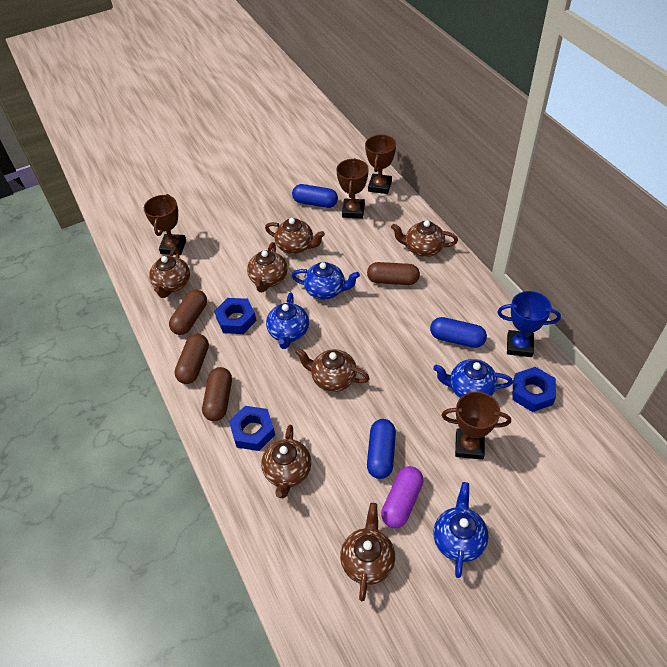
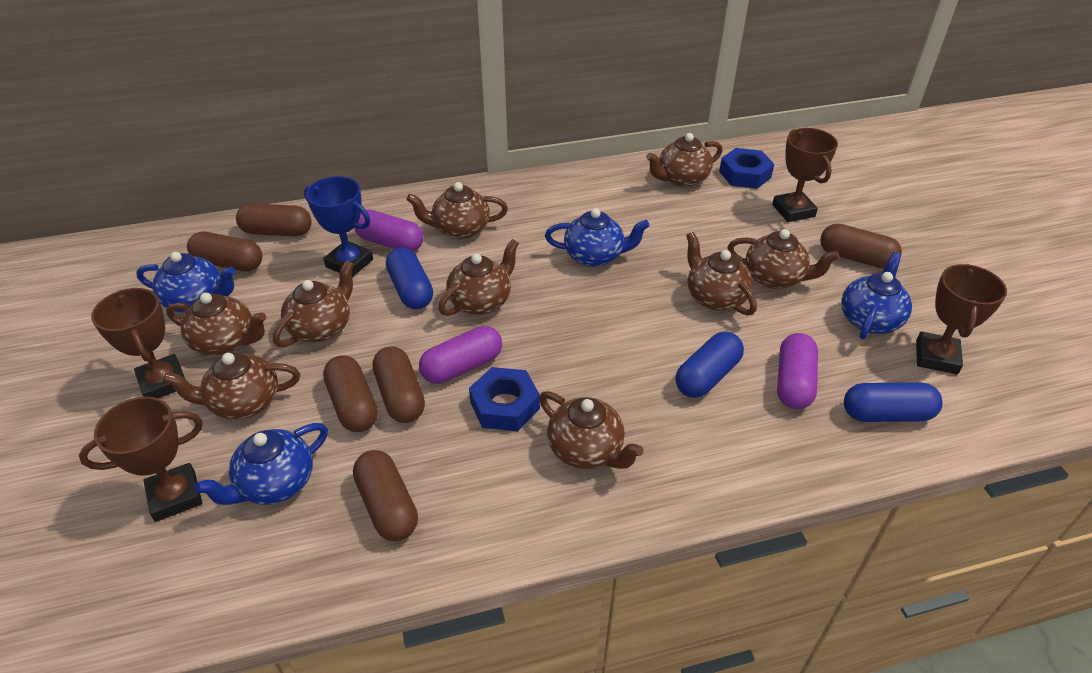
blue nut: 3 -> 2
brown capsule: 4 -> 6
brown teapot: 7 -> 9
purple capsule: 1 -> 3

